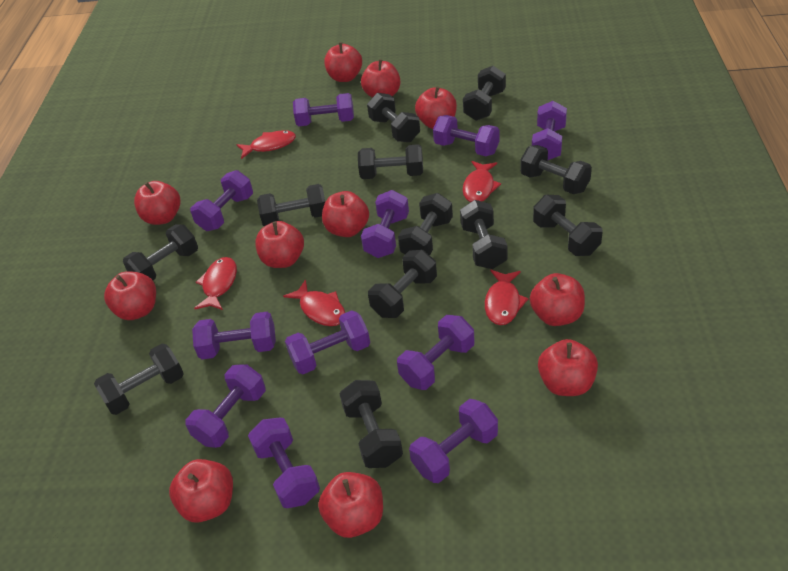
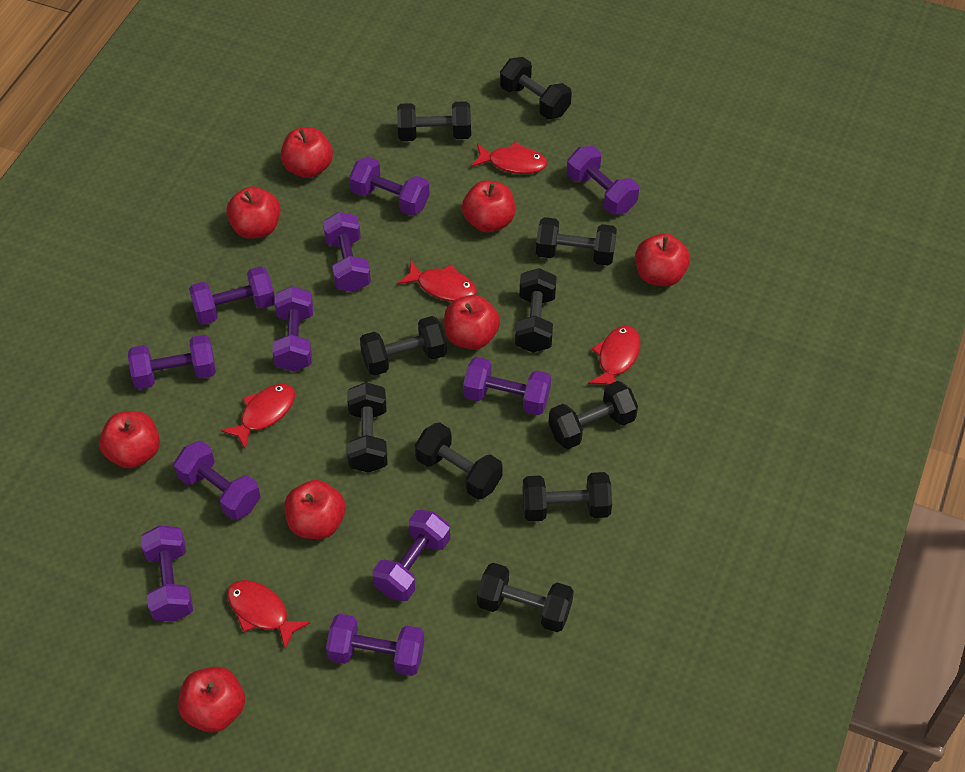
black dumbbell: 12 -> 10
red apple: 11 -> 8

